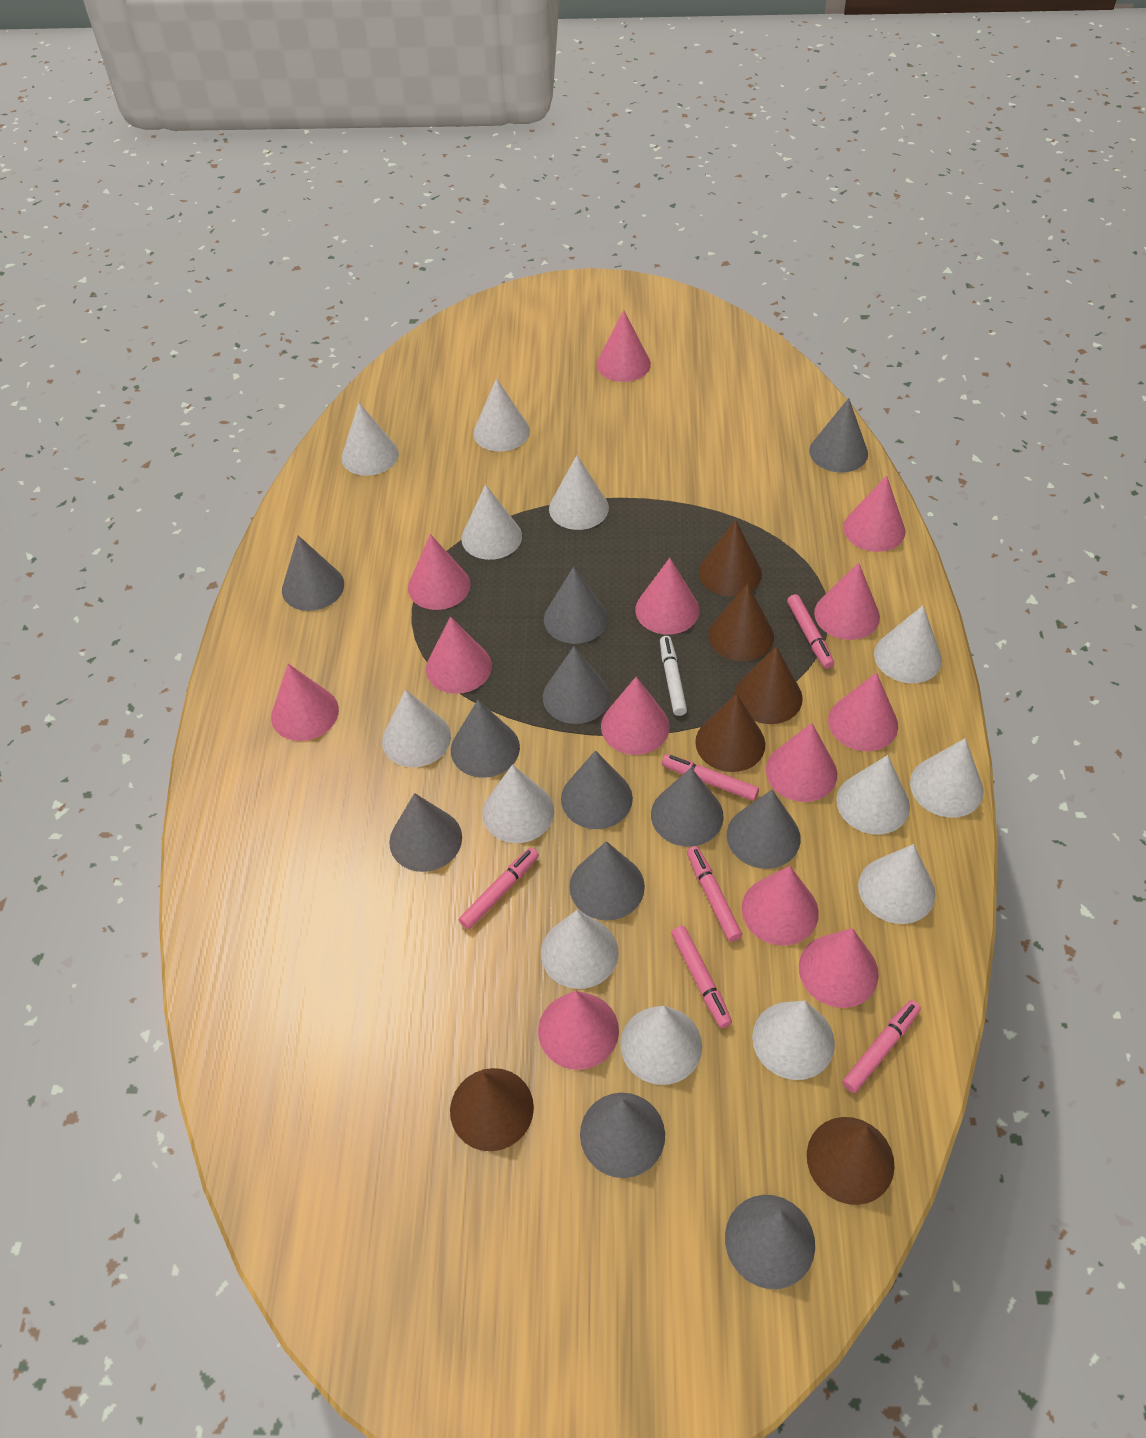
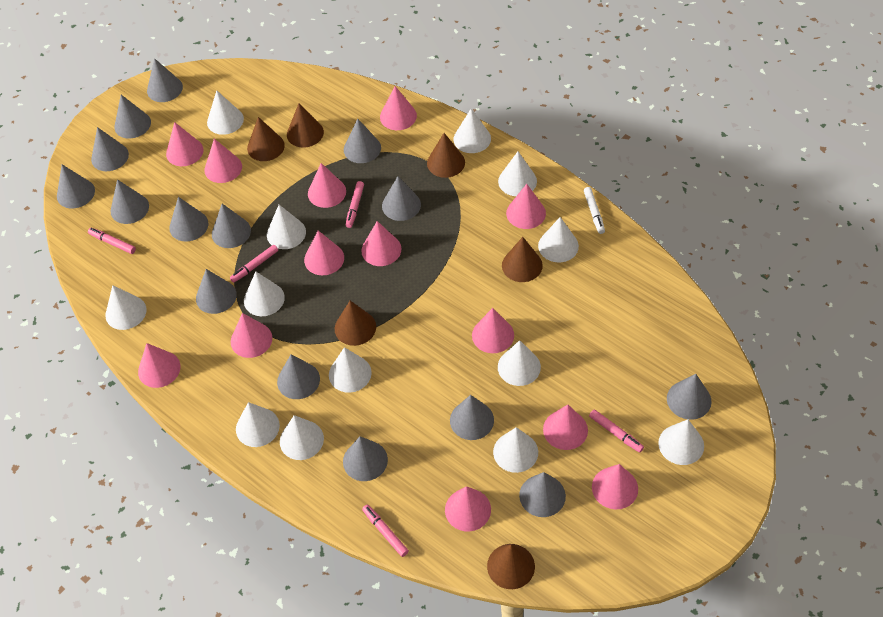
grey cone: 12 -> 15
pink marker: 6 -> 5

